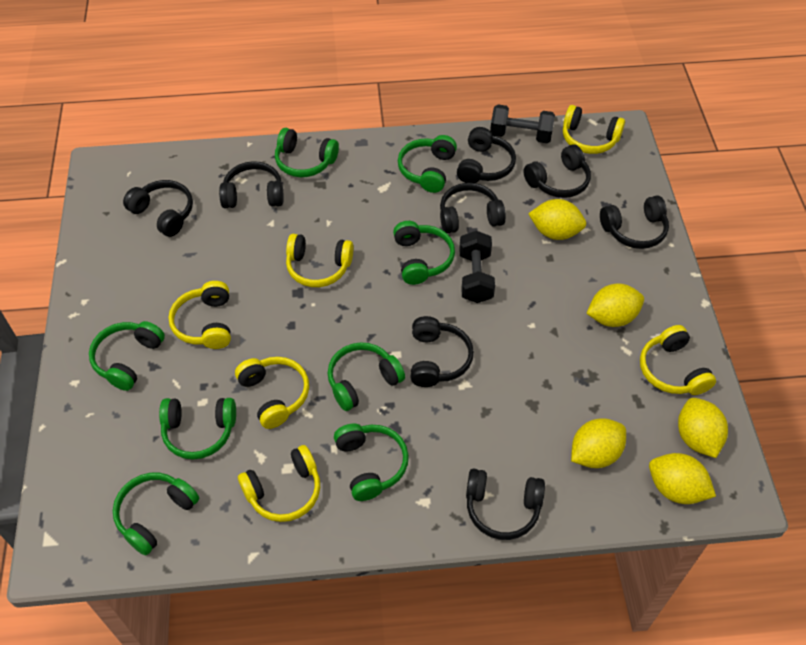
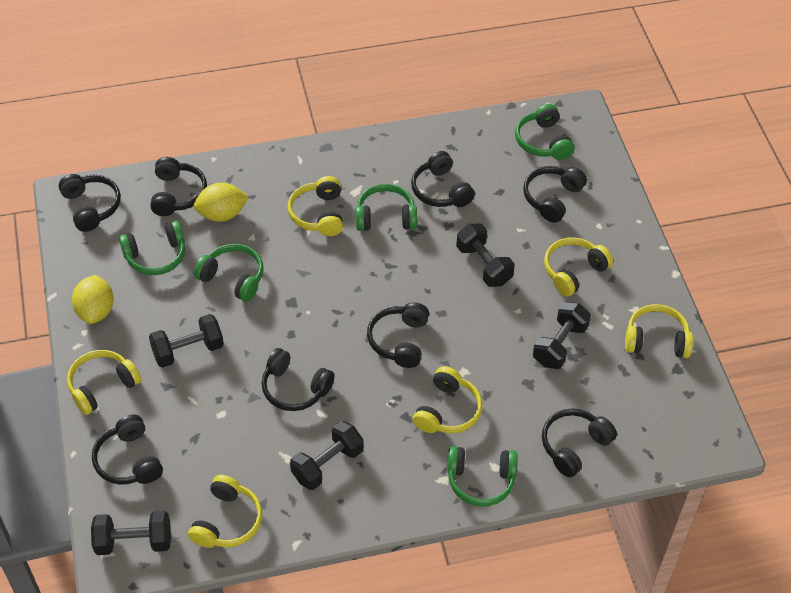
black dumbbell: 2 -> 5
green headphones: 8 -> 5
yellow lemon: 5 -> 2

